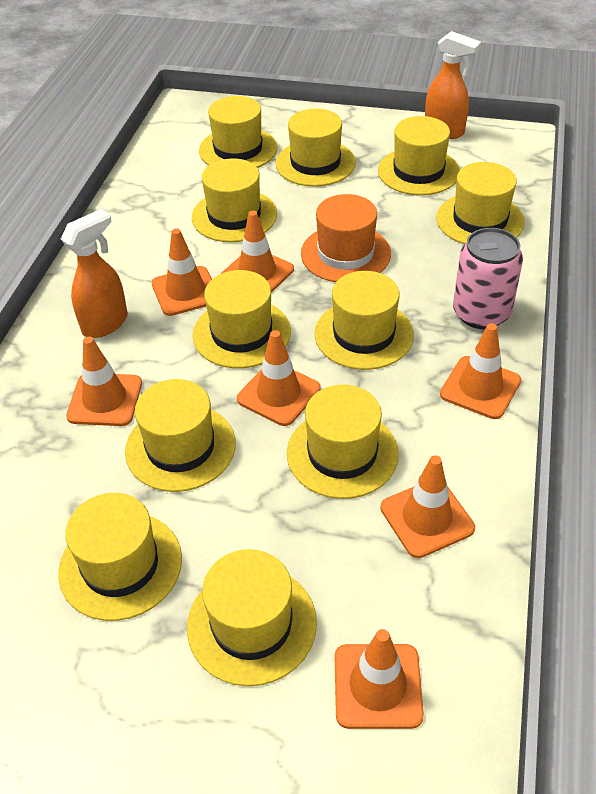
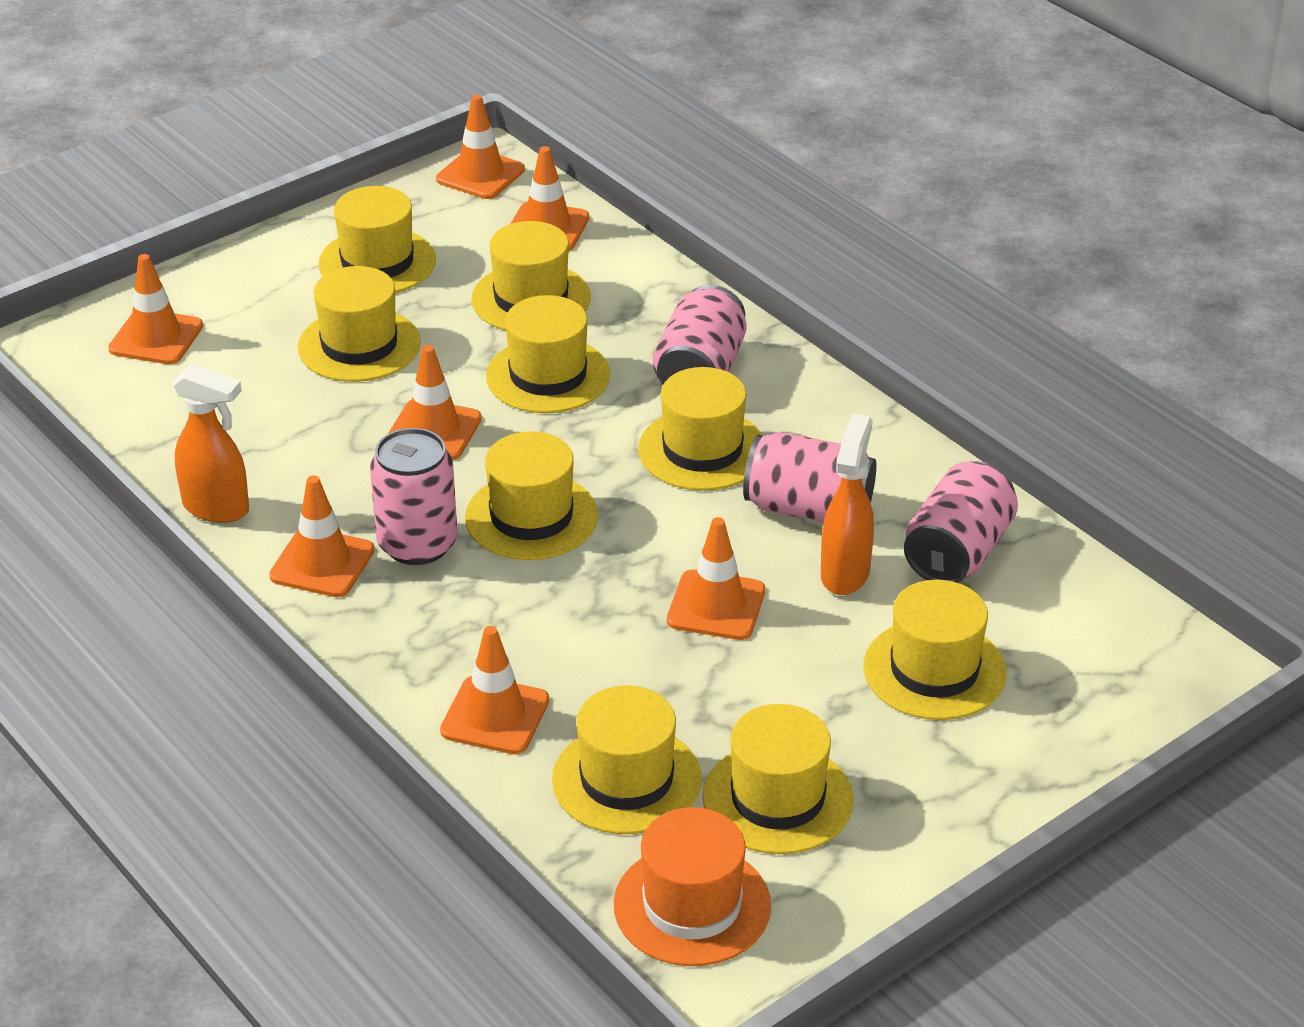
pink can: 1 -> 4
yellow hat: 11 -> 9

